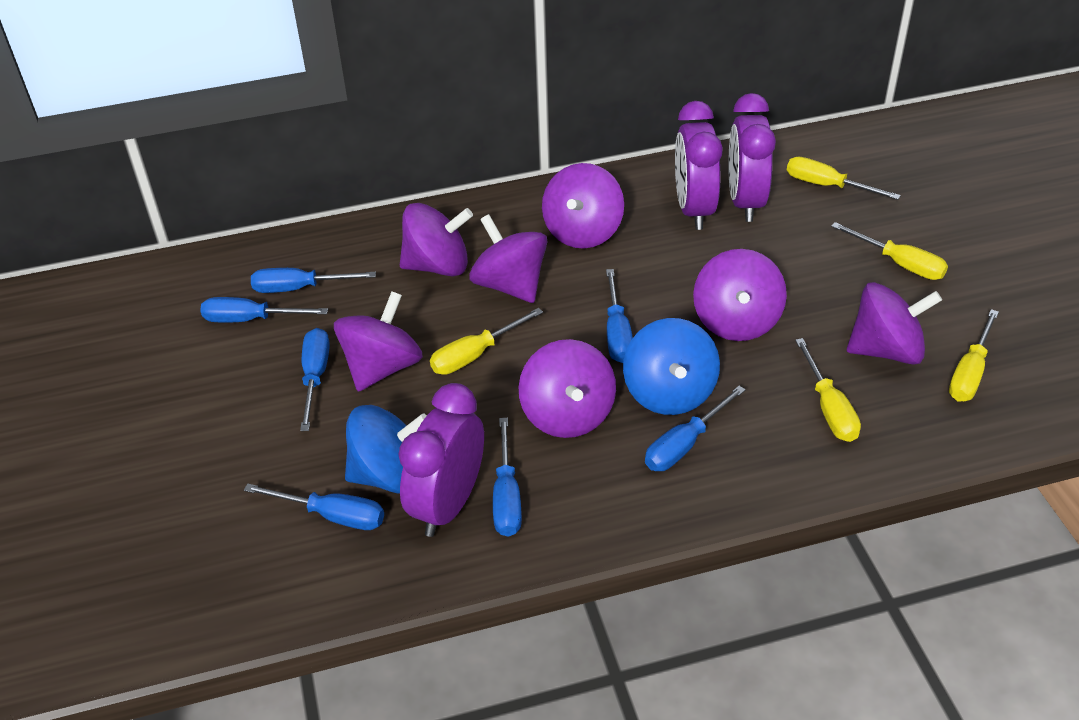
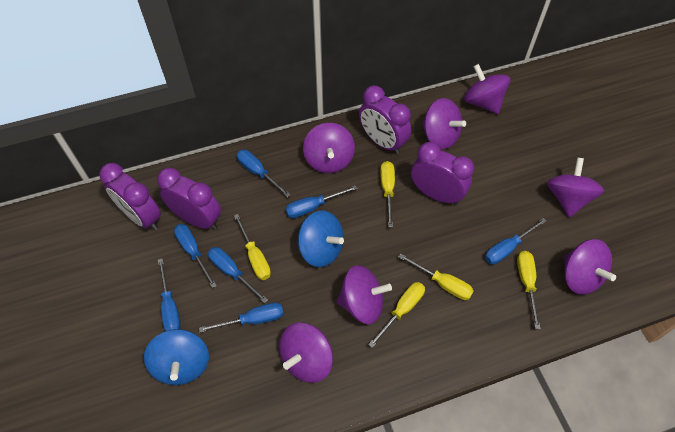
purple clock: 3 -> 4

